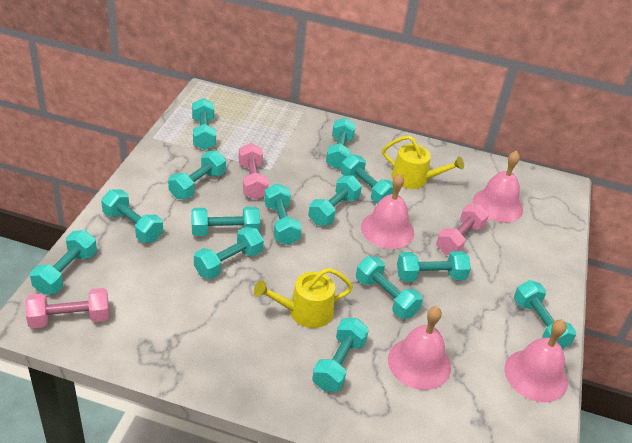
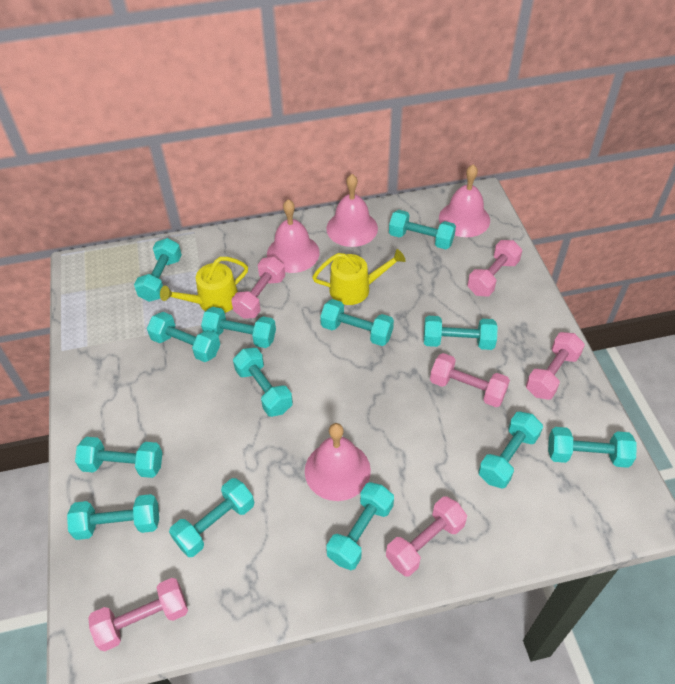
pink dumbbell: 3 -> 6
turquoise dumbbell: 14 -> 13

